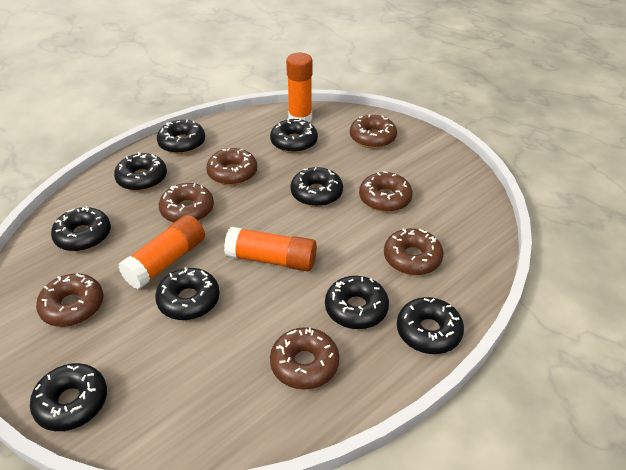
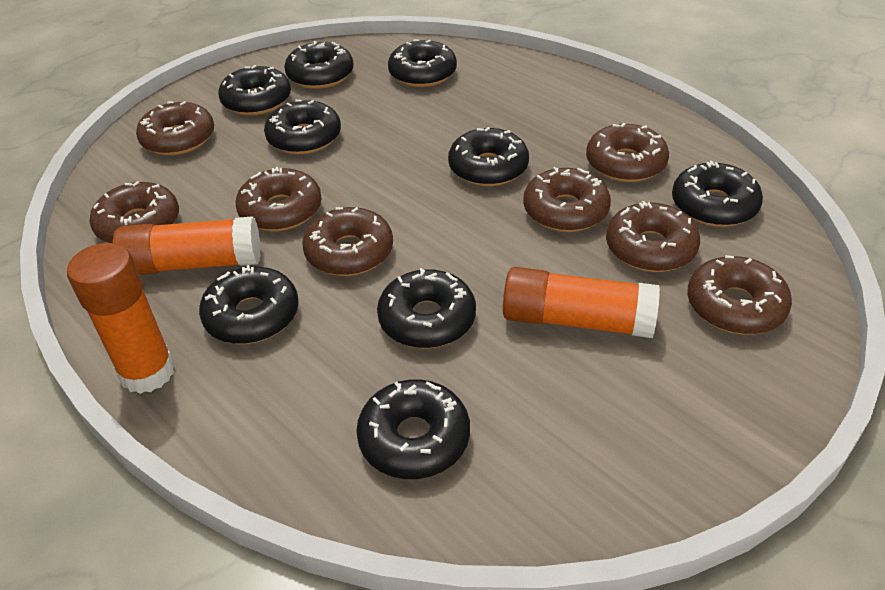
brown donut: 7 -> 8

